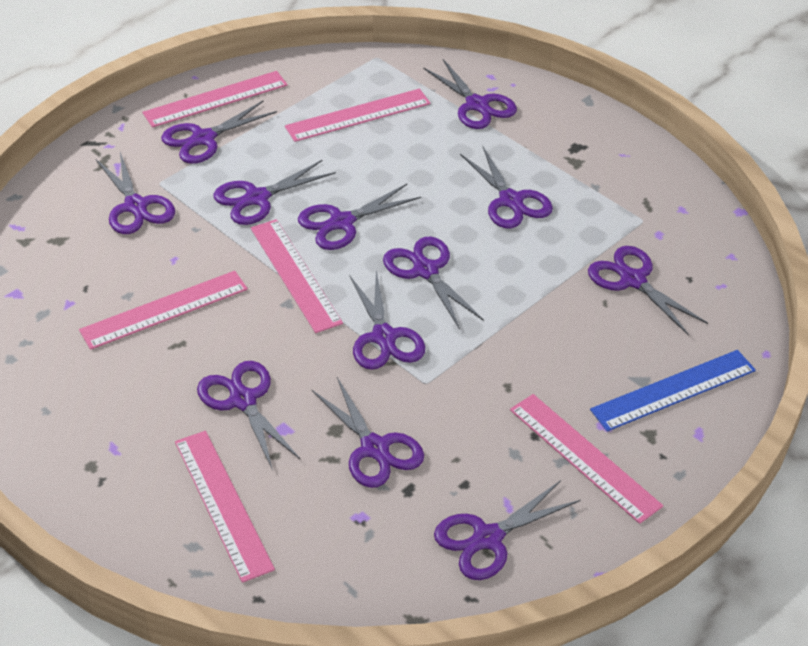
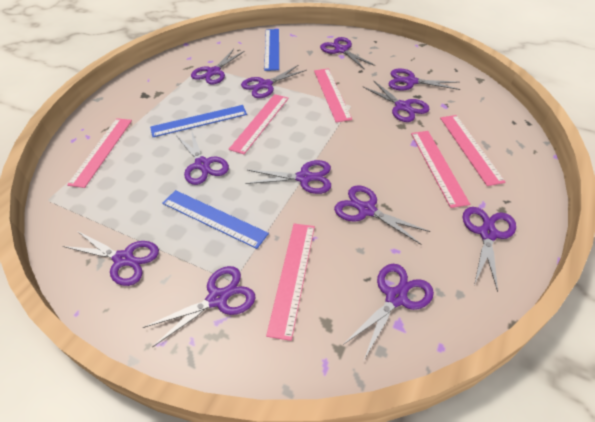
blue ruler: 1 -> 3

